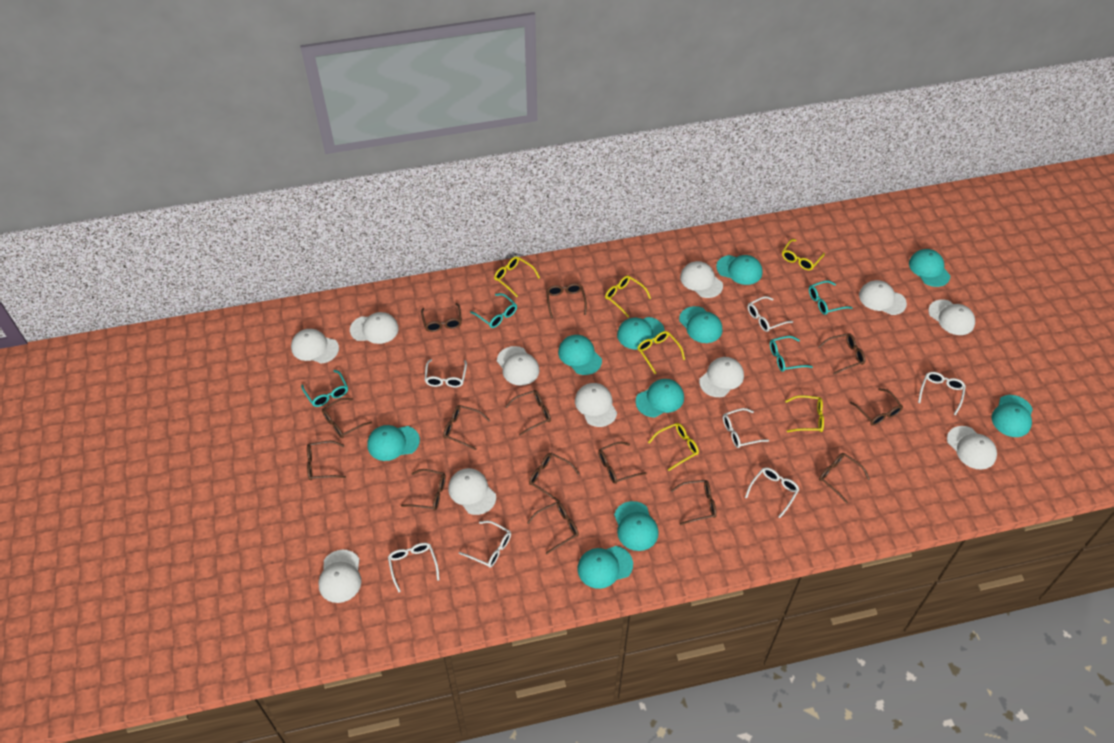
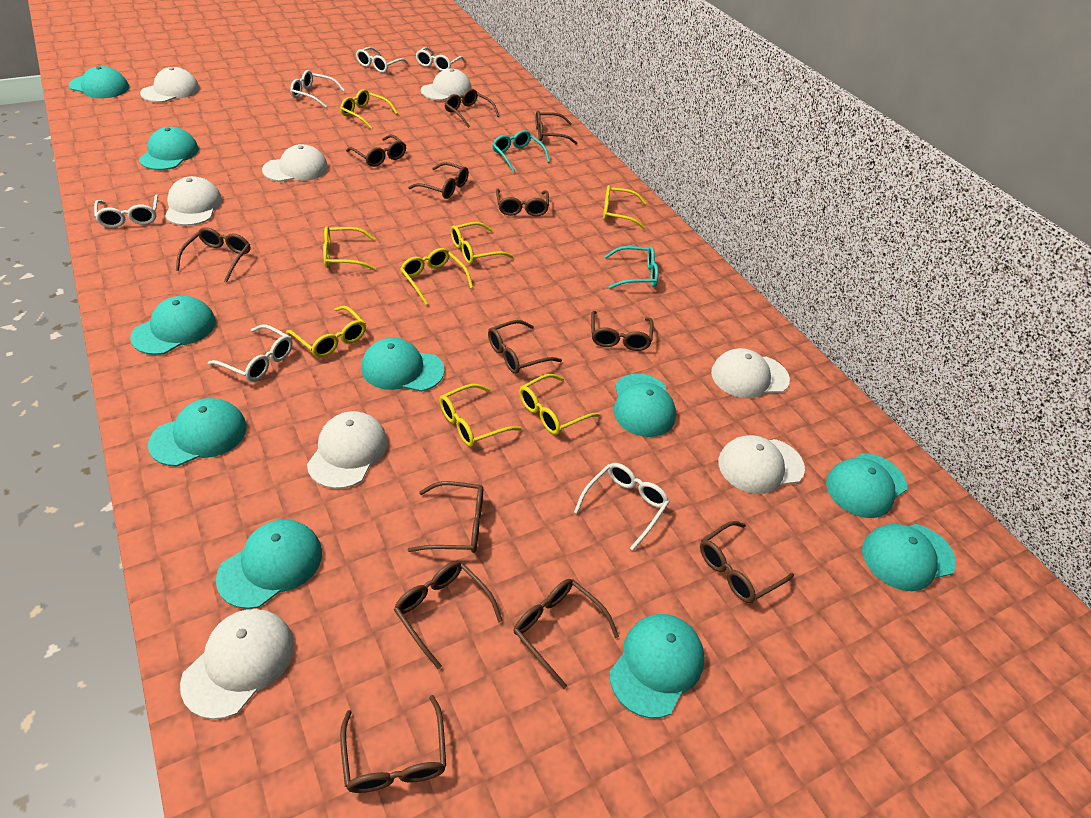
brown glasses: 14 -> 13
turquoise glasses: 4 -> 2
white cap: 11 -> 8
white glasses: 7 -> 6
yellow glasses: 6 -> 8

